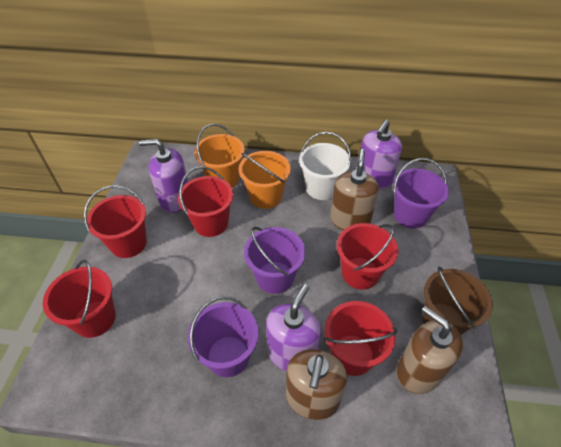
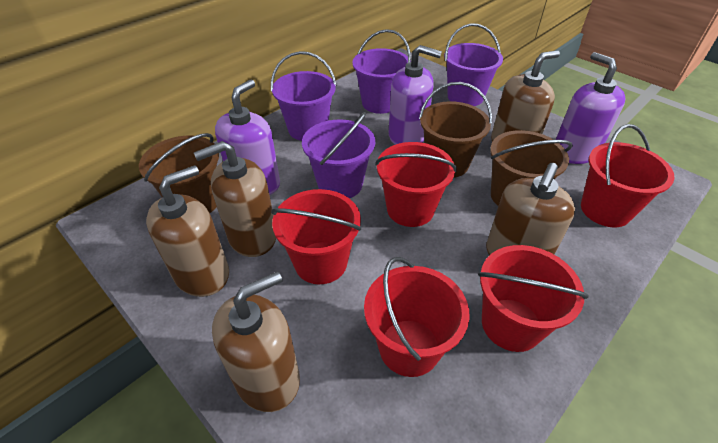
brown bucket: 1 -> 3
brown soap dispenser: 3 -> 5
orange bucket: 2 -> 0
purple bucket: 3 -> 4
white bucket: 1 -> 0

